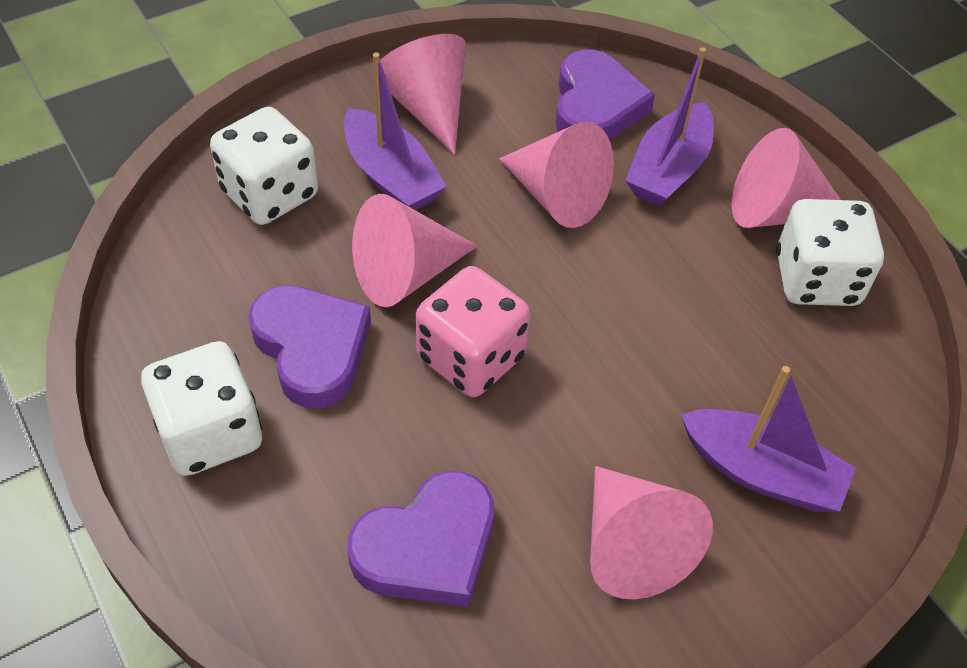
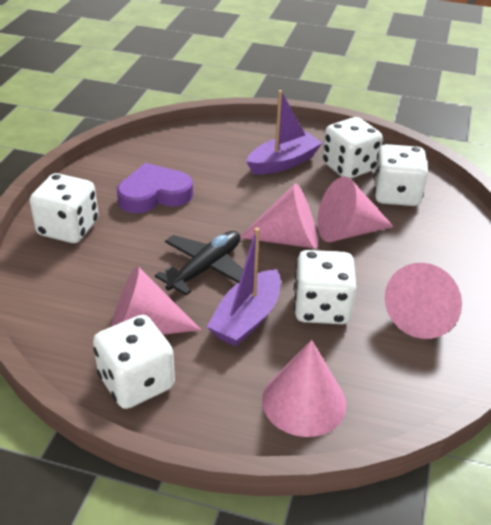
black plane: 0 -> 1
pink dice: 1 -> 0
purple boat: 3 -> 2
purple heart: 3 -> 1
white dice: 3 -> 5

